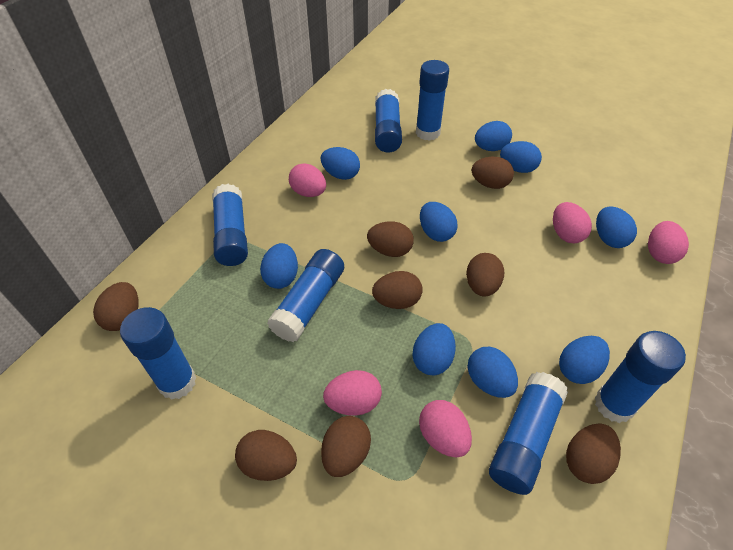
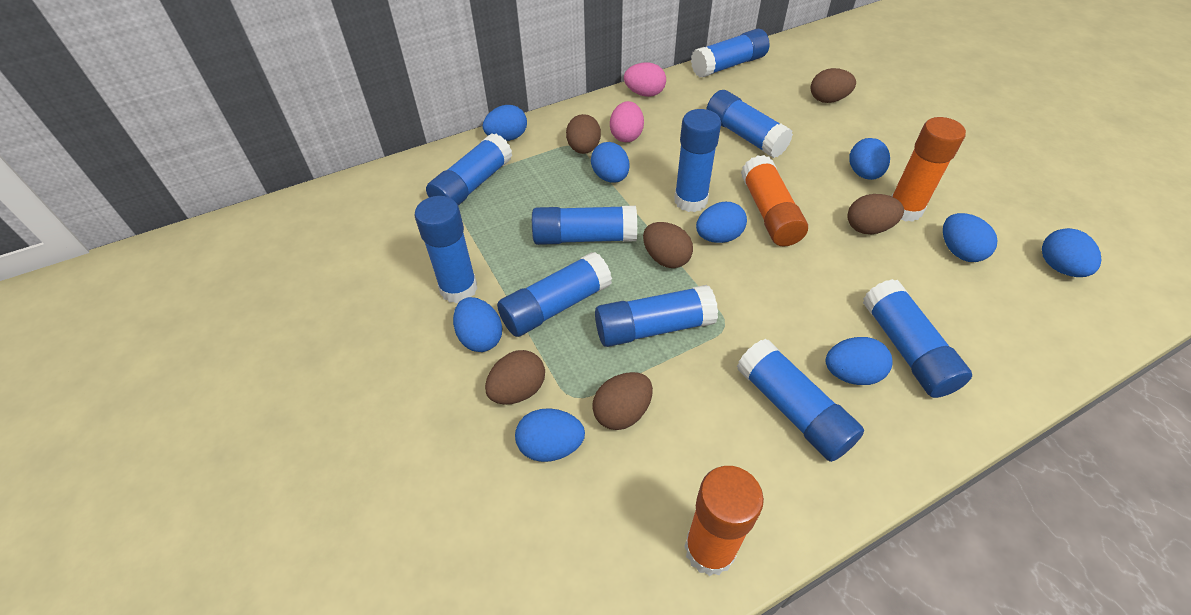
blue glue stick: 7 -> 10
brown egg: 8 -> 6
orange glue stick: 0 -> 3
pink egg: 5 -> 2

